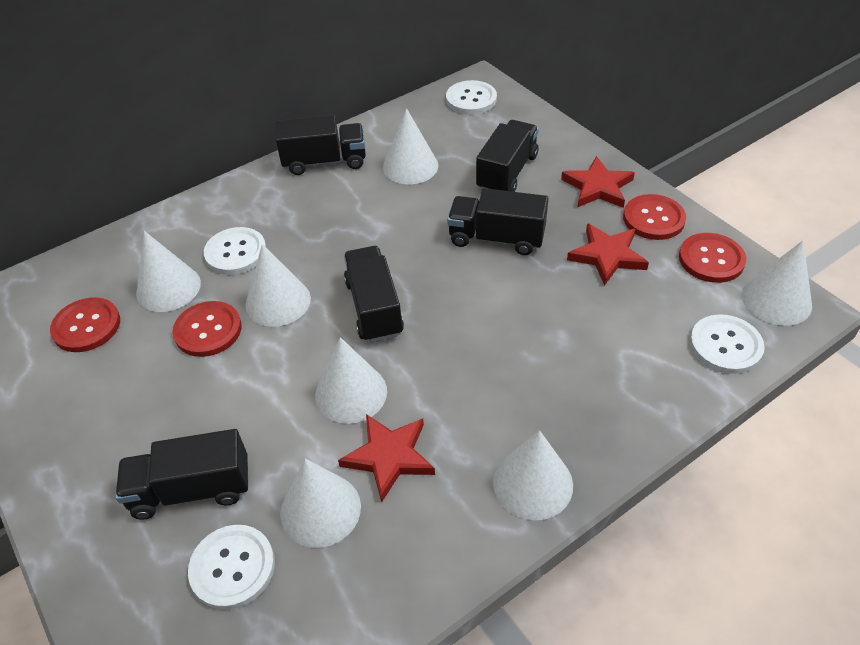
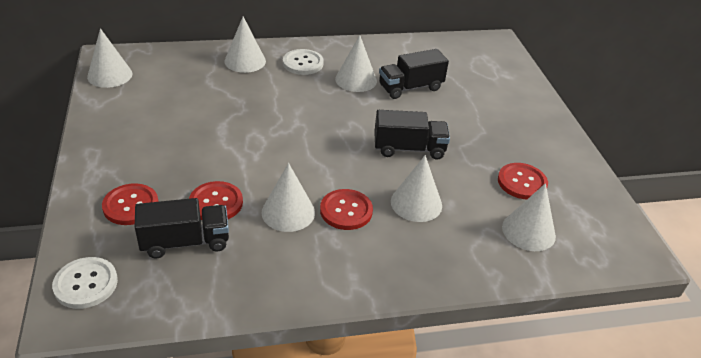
black truck: 5 -> 3
red star: 3 -> 0
white button: 4 -> 2
white cone: 7 -> 6

